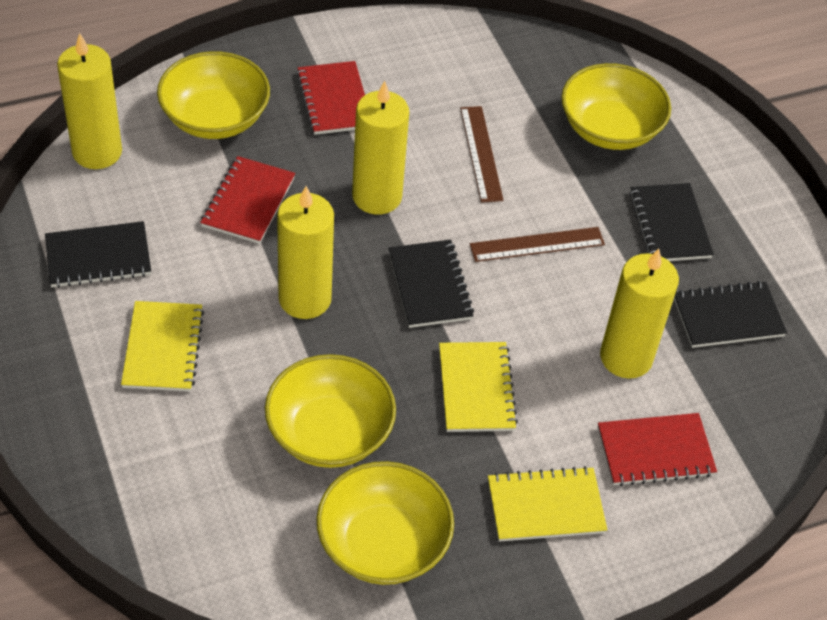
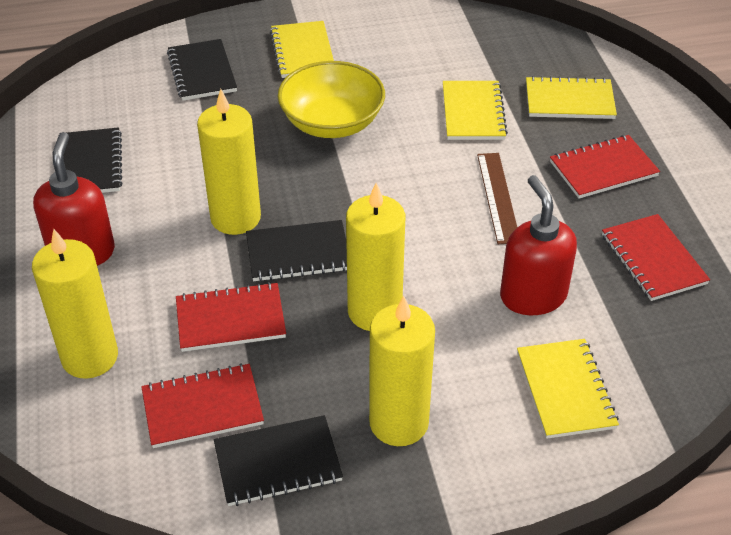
brown ruler: 2 -> 1
red notebook: 3 -> 4
red soap dispenser: 0 -> 2
yellow bowl: 4 -> 1
yellow notebook: 3 -> 4

